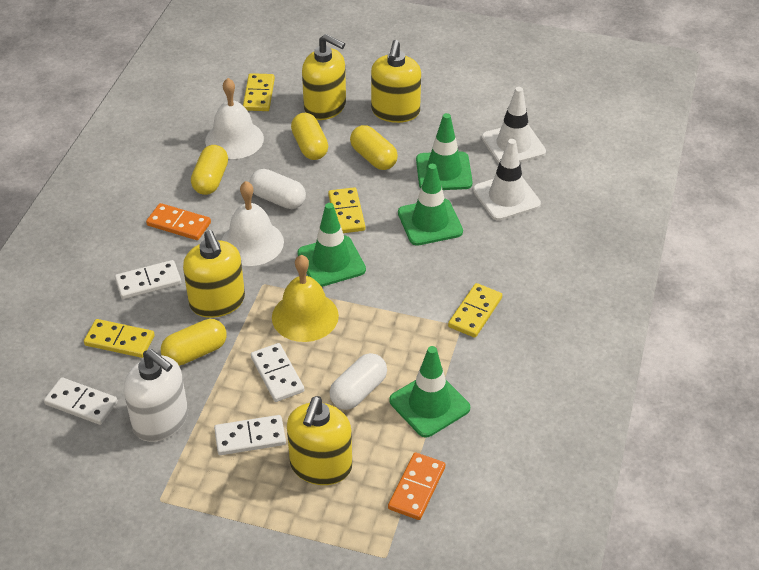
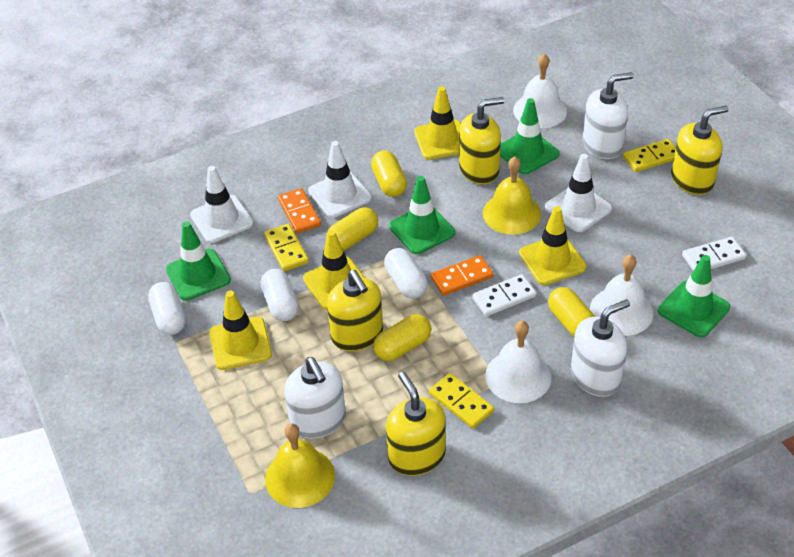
white bell: 2 -> 3
white capsule: 2 -> 3
white domino: 4 -> 2
white soap dispenser: 1 -> 3
white traffic cone: 2 -> 3
yellow bell: 1 -> 2
yellow domino: 4 -> 3
yellow traffic cone: 0 -> 4

